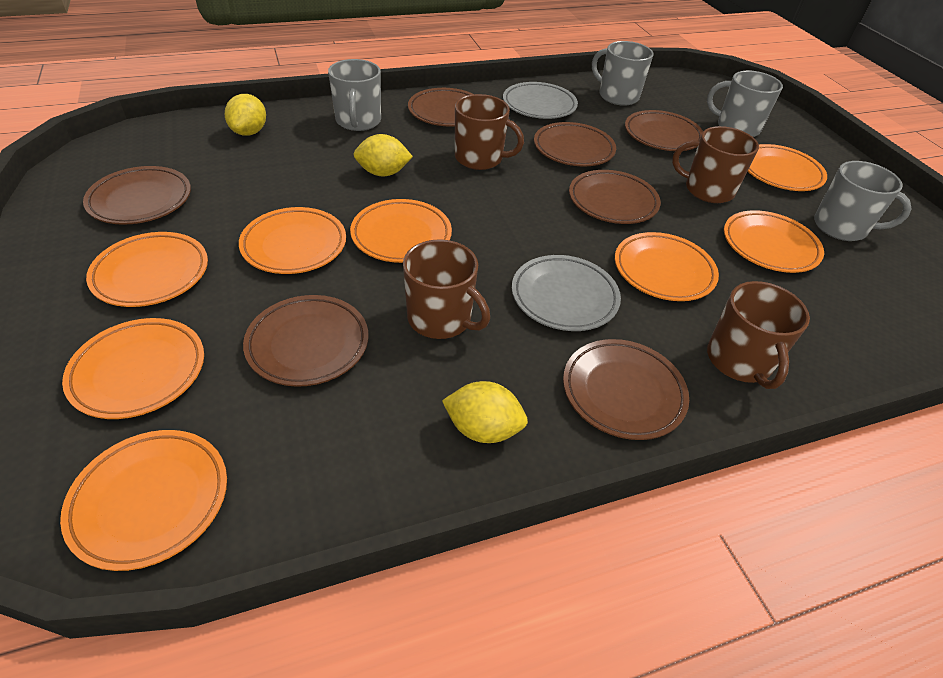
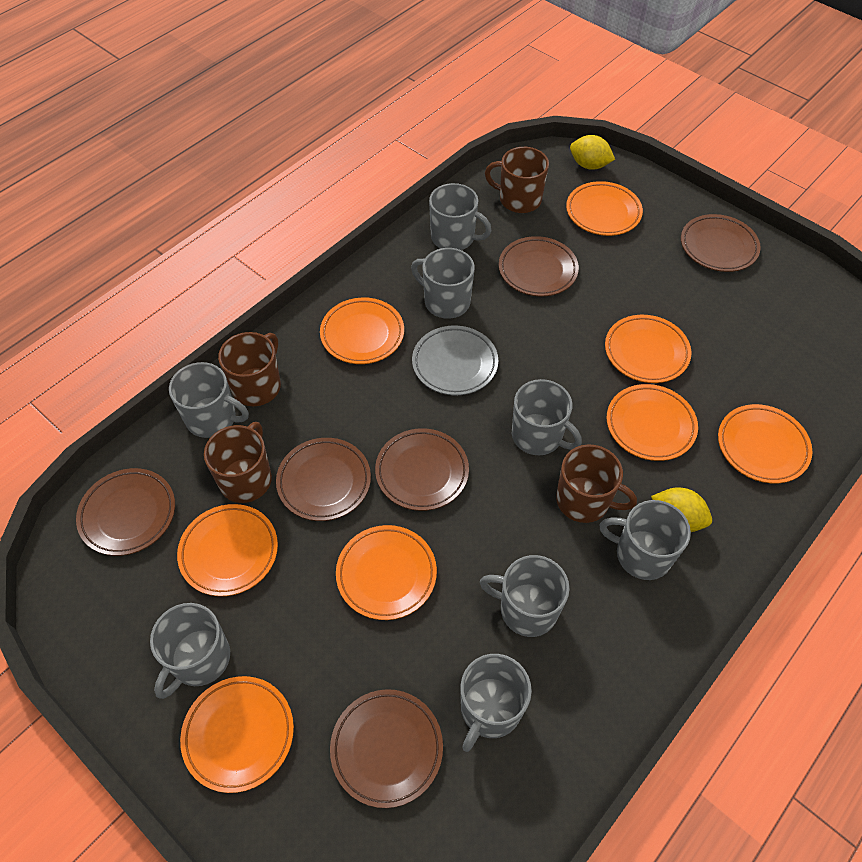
brown plate: 7 -> 6
grey mug: 4 -> 8
grey plate: 2 -> 1
yellow lemon: 3 -> 2

